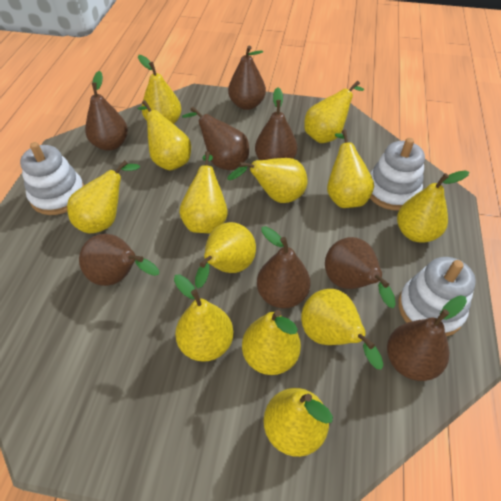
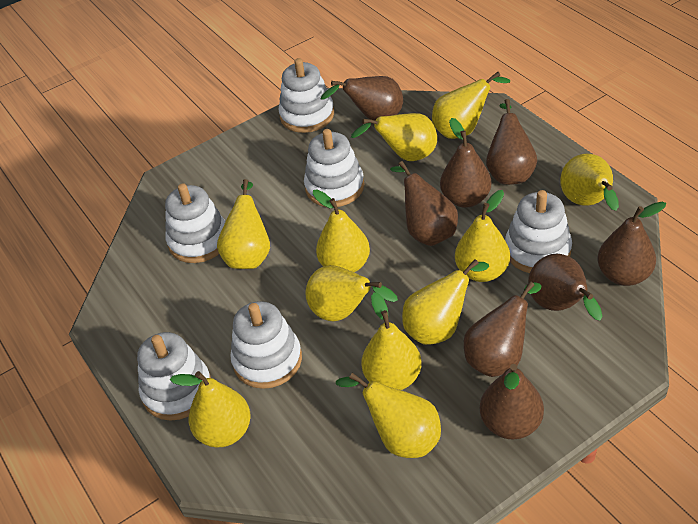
white stacking toy: 3 -> 6
yellow pear: 13 -> 11

